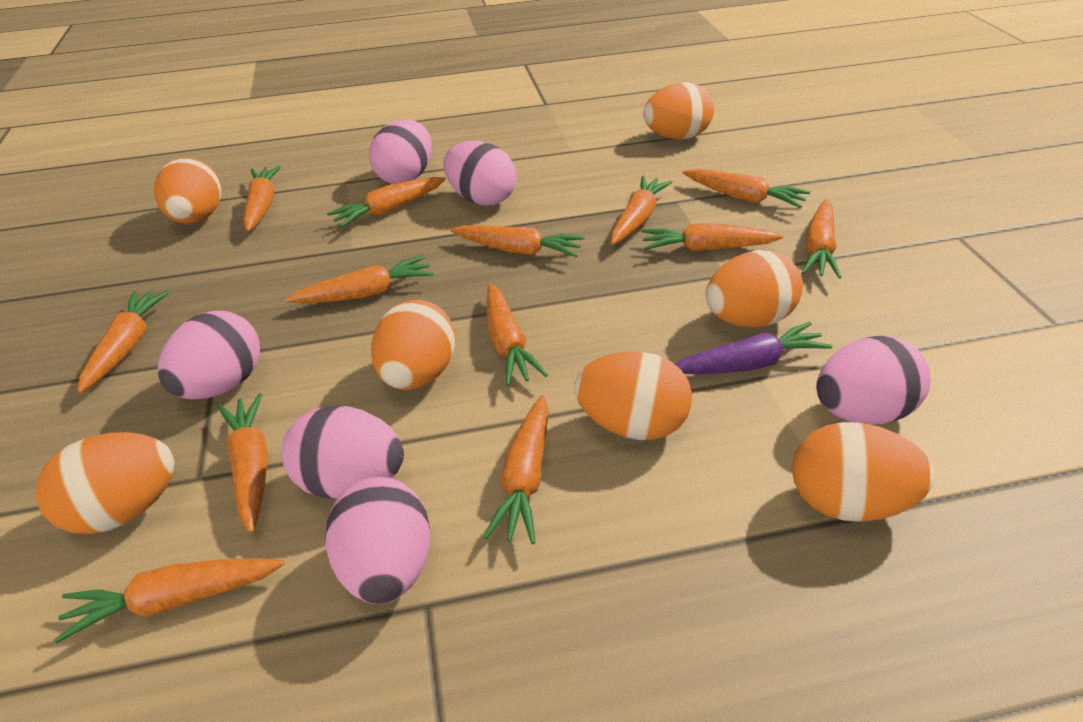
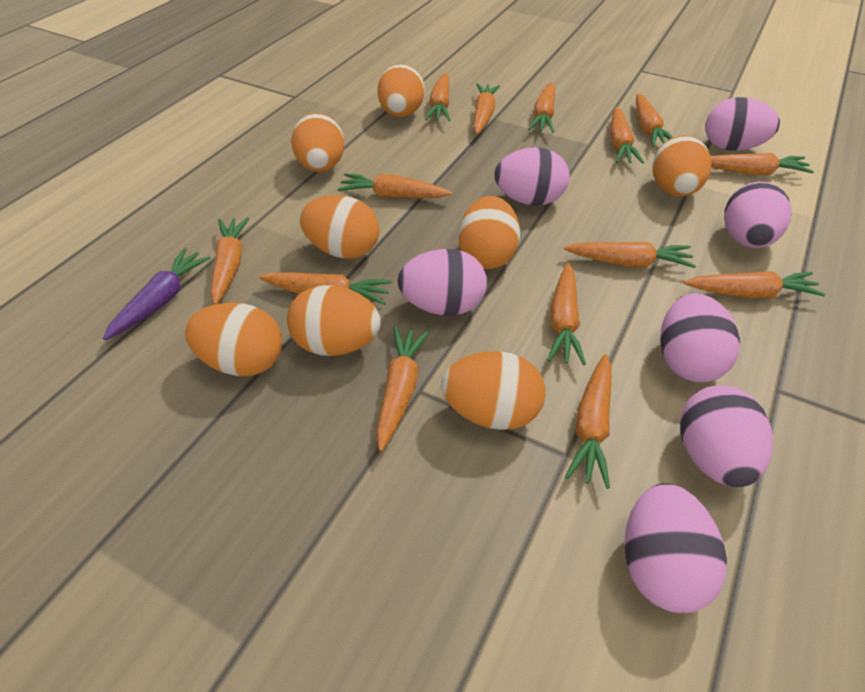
orange carrot: 13 -> 14
orange egg: 7 -> 8
pink egg: 6 -> 7

